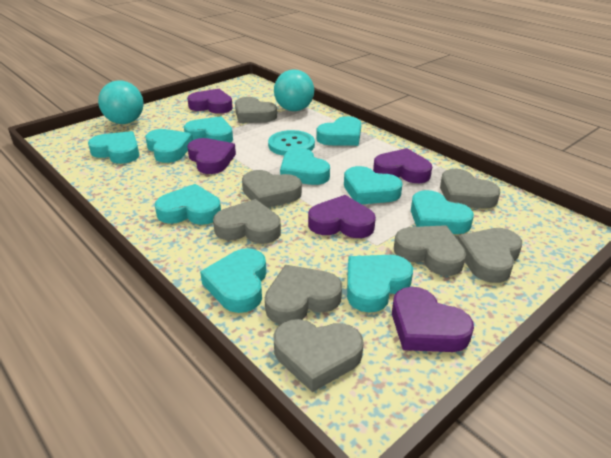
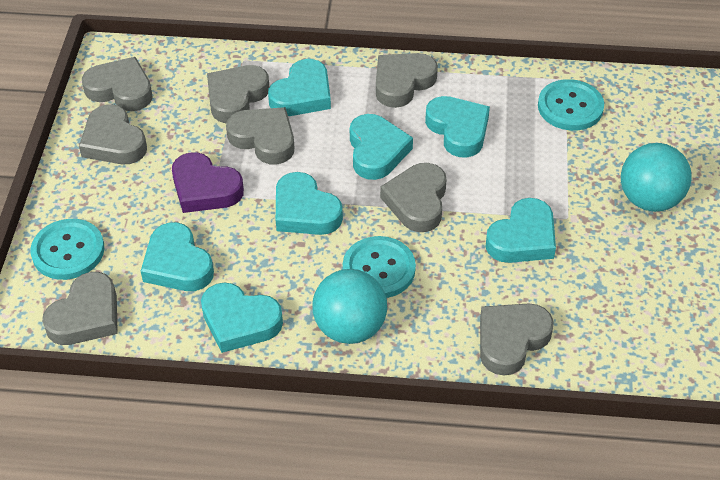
purple heart: 5 -> 1
turquoise button: 1 -> 3
turquoise heart: 10 -> 7

